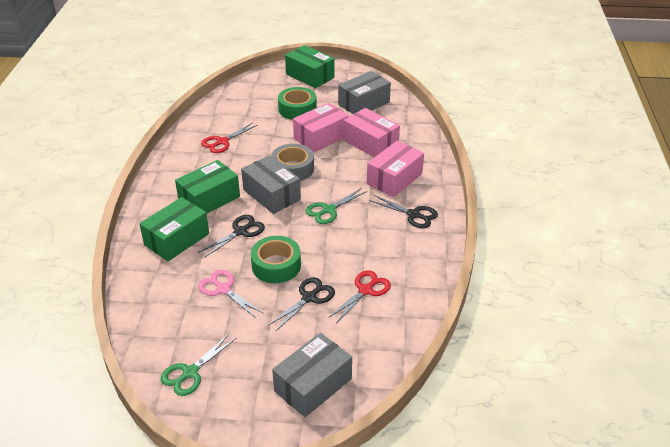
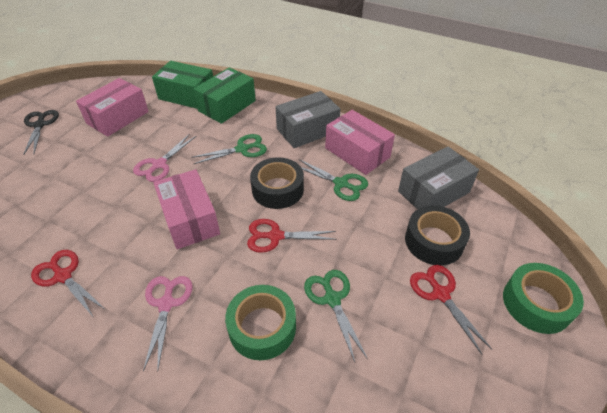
black scissors: 3 -> 1
black tape: 0 -> 2
green box: 3 -> 2
green scissors: 2 -> 3
grey box: 3 -> 2
grey tape: 1 -> 0
pink scissors: 1 -> 2
red scissors: 2 -> 3

